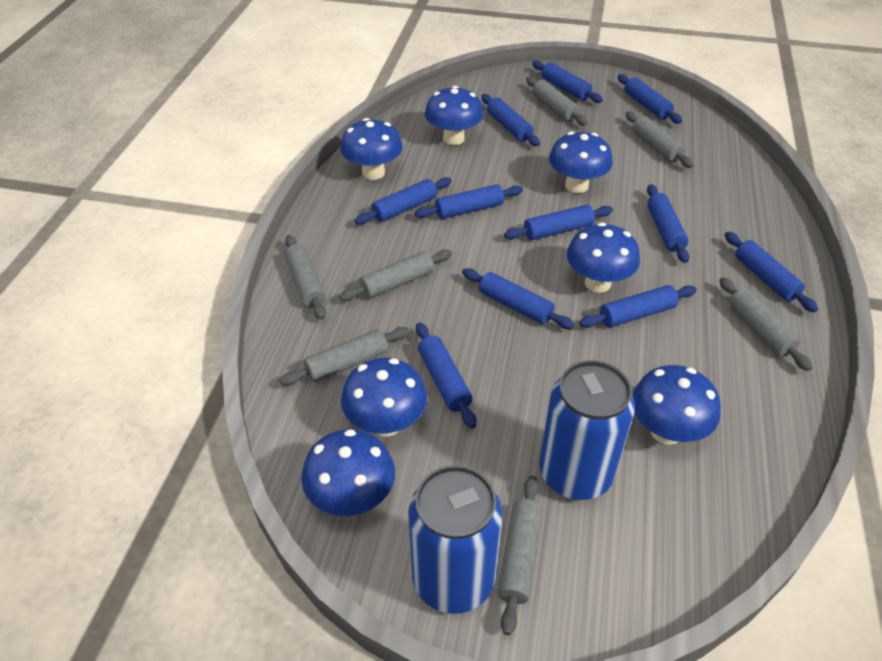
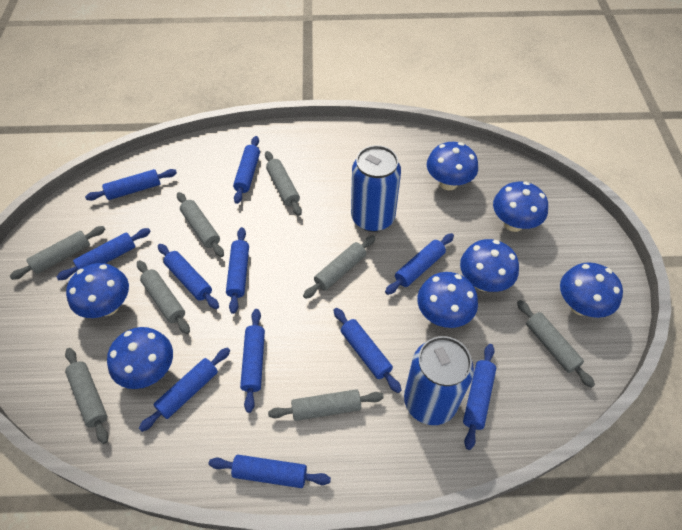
grey rolling pin: 7 -> 8

